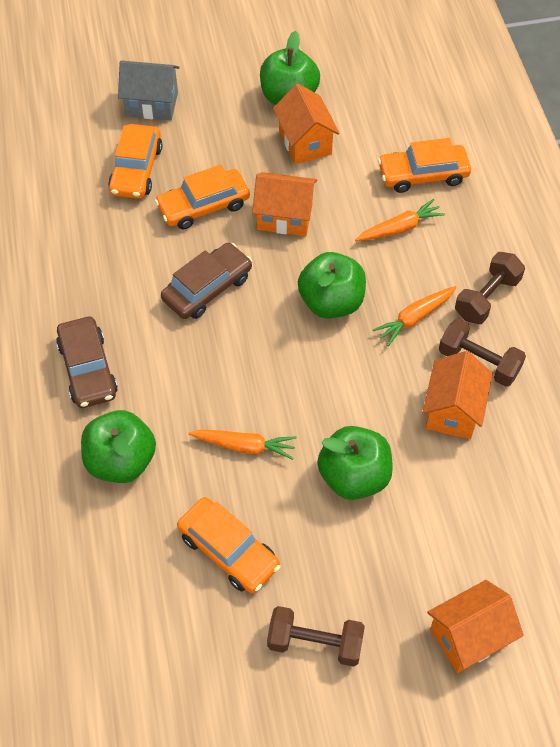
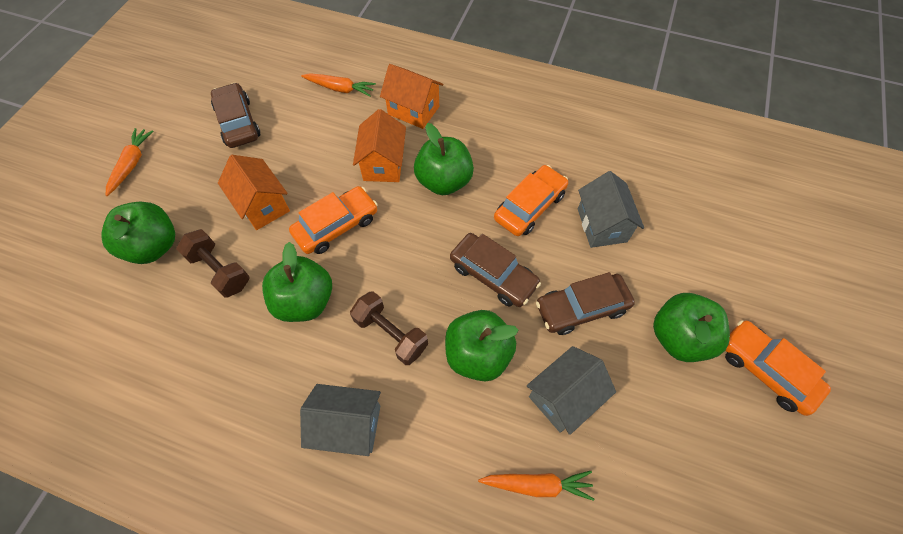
brown car: 2 -> 3
brown dumbbell: 3 -> 2
green apple: 4 -> 5
grey house: 1 -> 3
orange car: 4 -> 3
orange house: 4 -> 3

